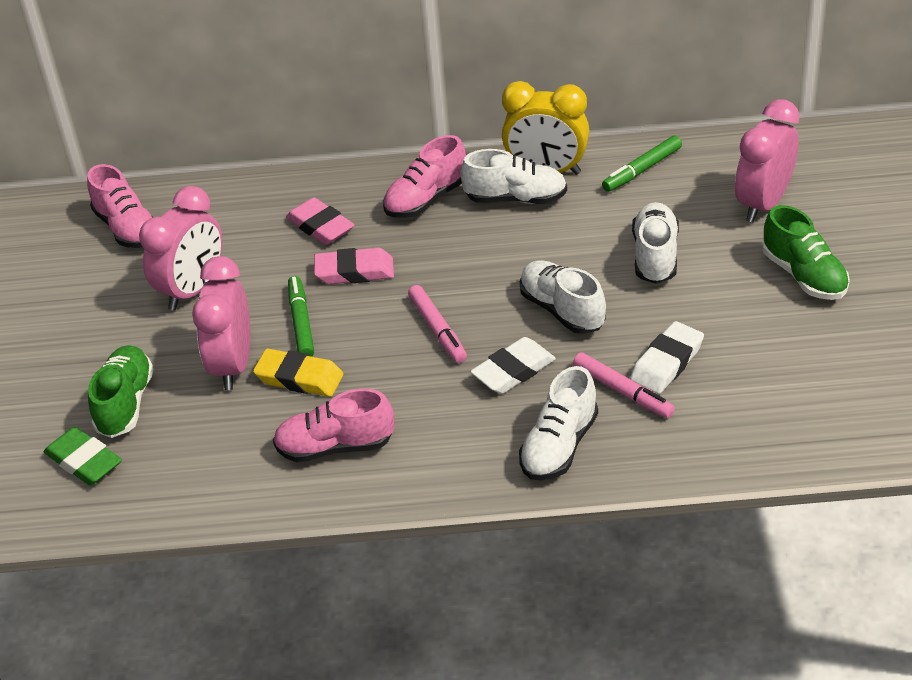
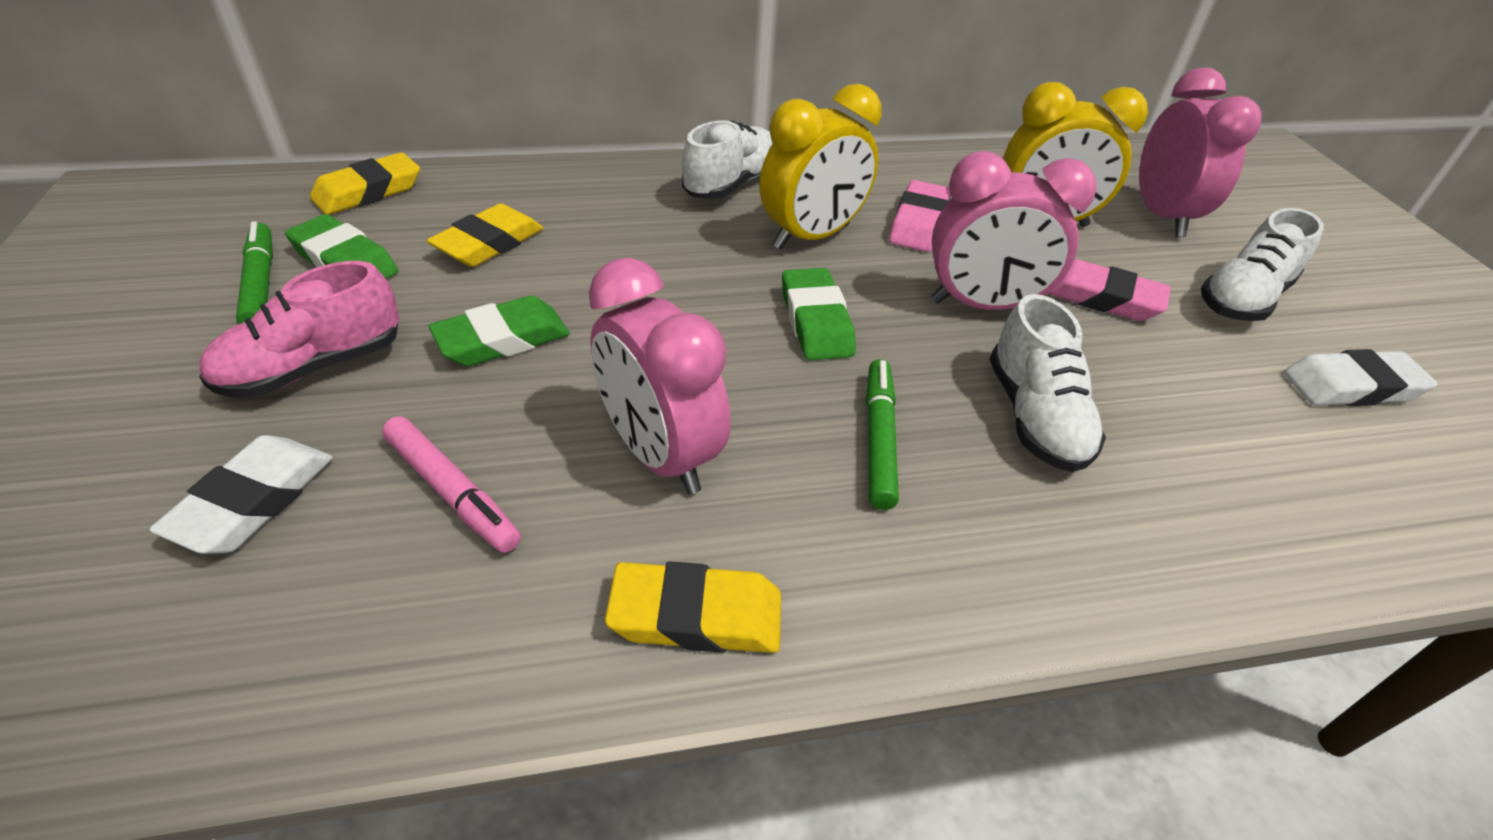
green eraser: 1 -> 3
green shoe: 2 -> 0
pink marker: 2 -> 1
pink shoe: 3 -> 1
white shoe: 4 -> 3
yellow clock: 1 -> 2
yellow eraser: 1 -> 3

